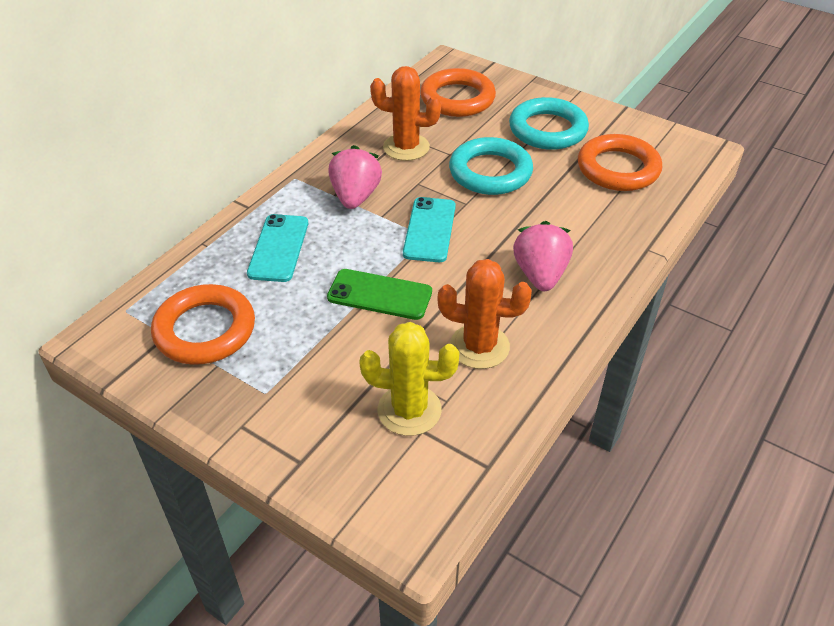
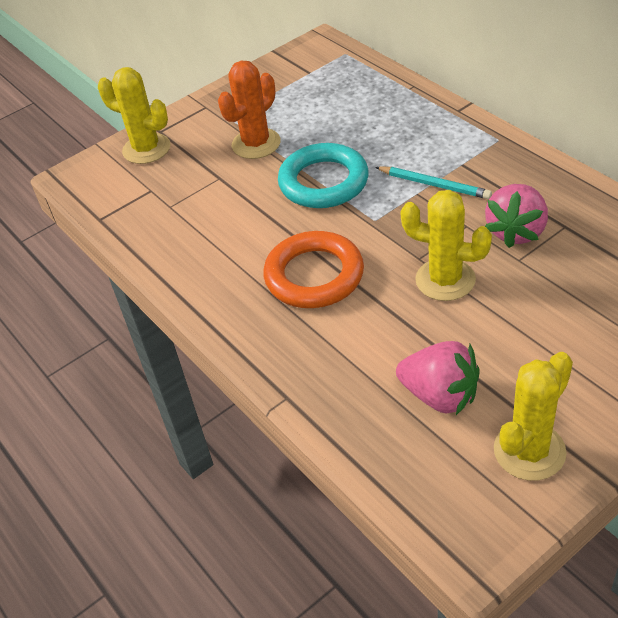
green phone: 1 -> 0
orange cactus: 2 -> 1
orange ring: 3 -> 1
turquoise pencil: 0 -> 1
turquoise phone: 2 -> 0
turquoise ring: 2 -> 1
yellow cactus: 1 -> 3

